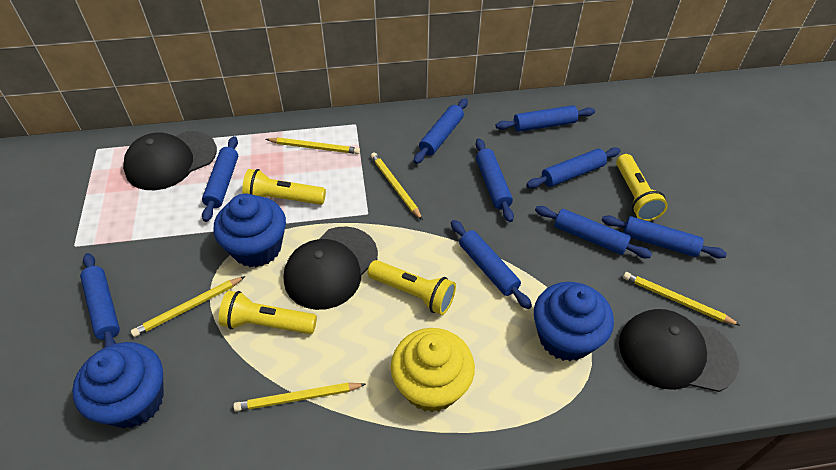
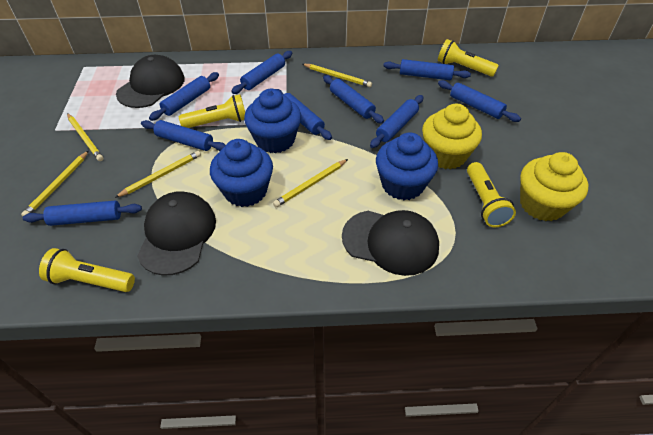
yellow cupcake: 1 -> 2

